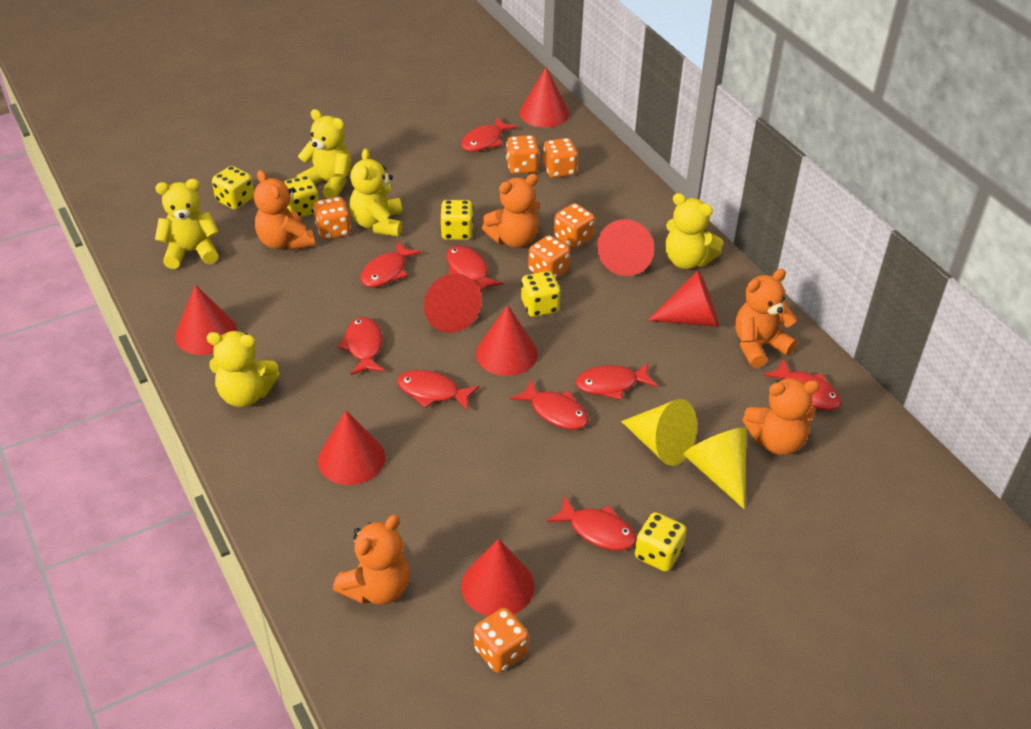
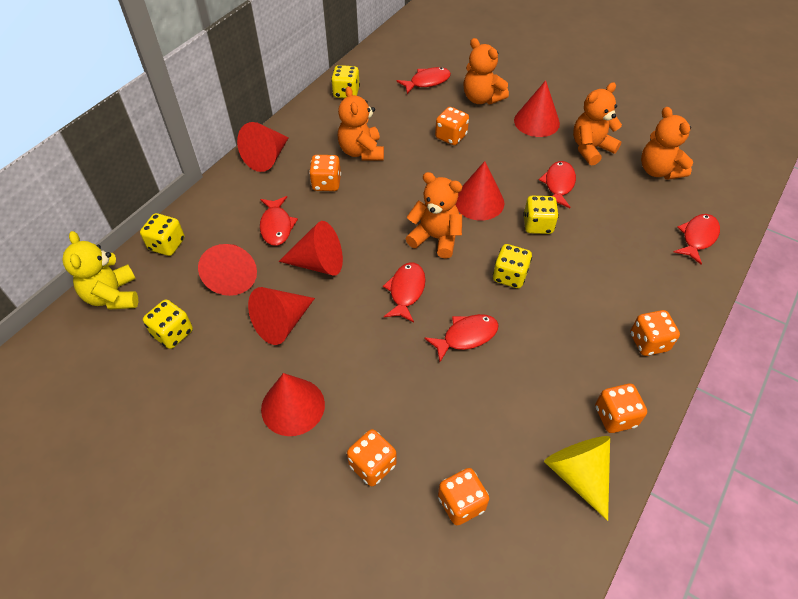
red cone: 8 -> 7
red fish: 9 -> 6
yellow cone: 2 -> 1
yellow teddy bear: 5 -> 1

